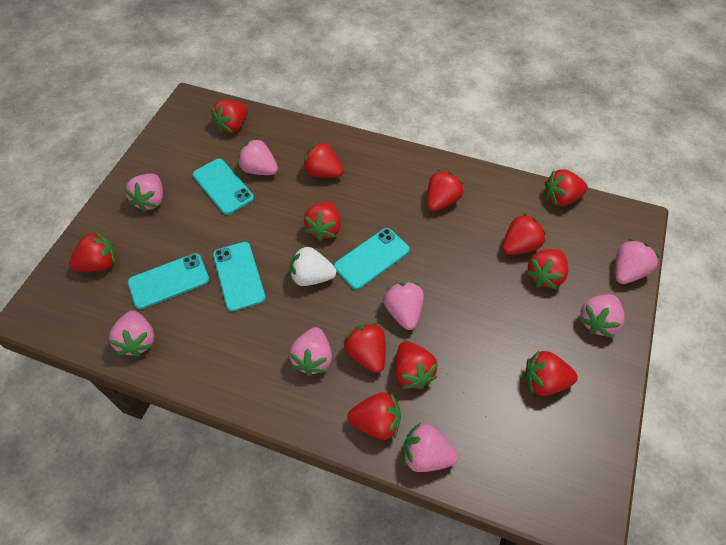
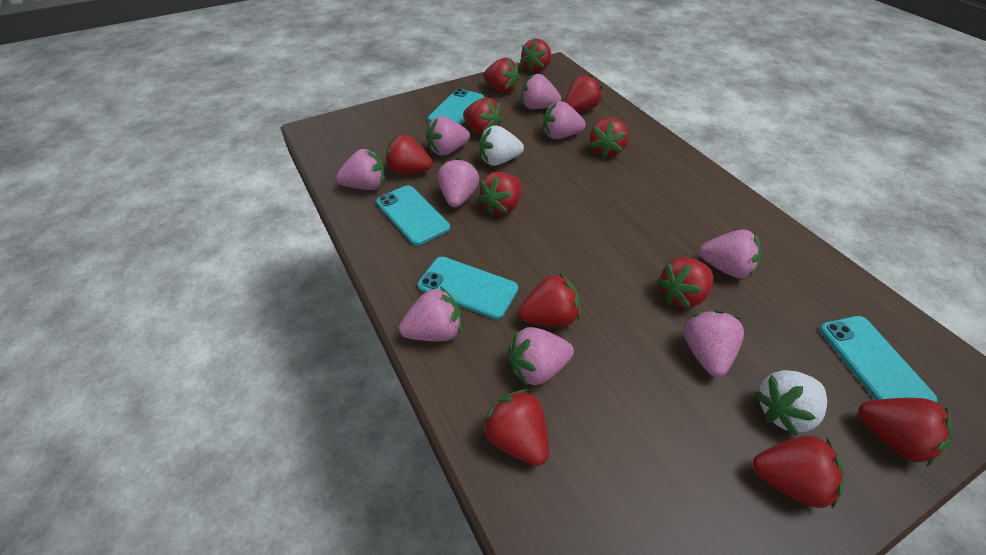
pink strawberry: 8 -> 9
white strawberry: 1 -> 2

